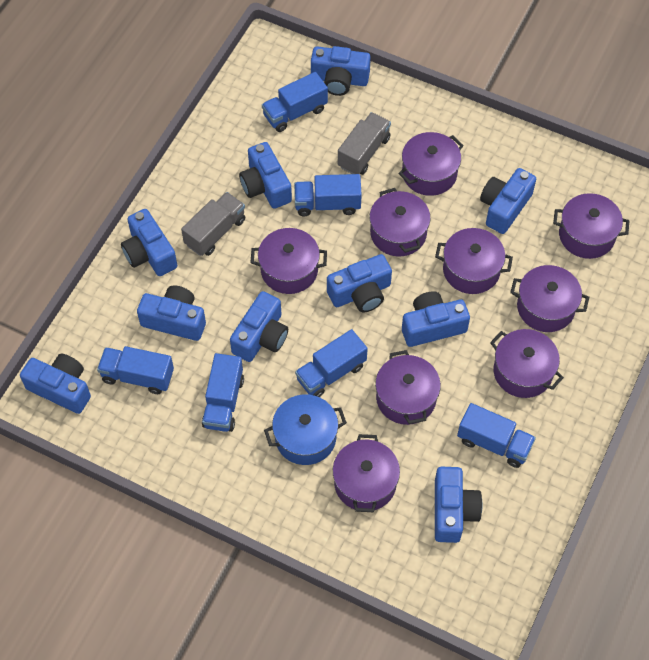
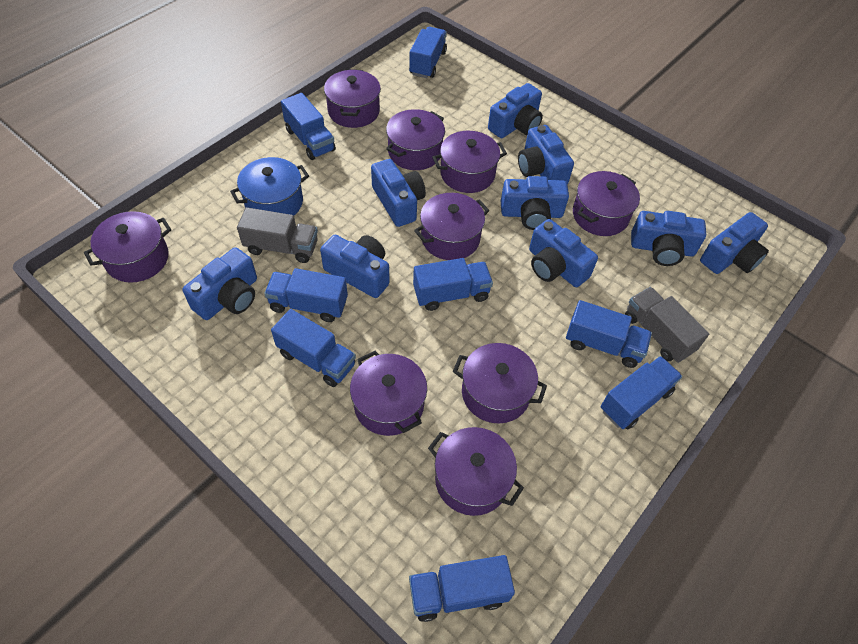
blue camera: 10 -> 9
blue truck: 6 -> 8

